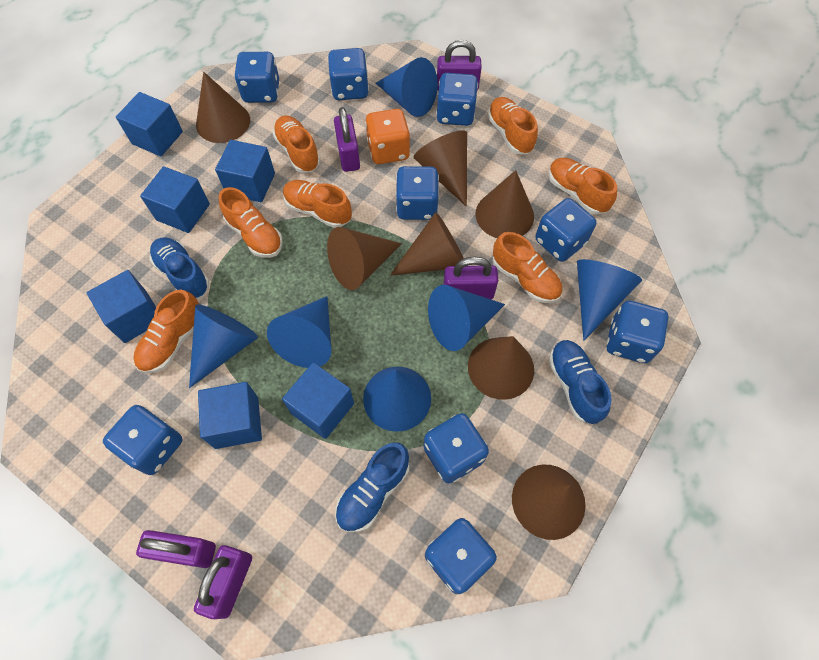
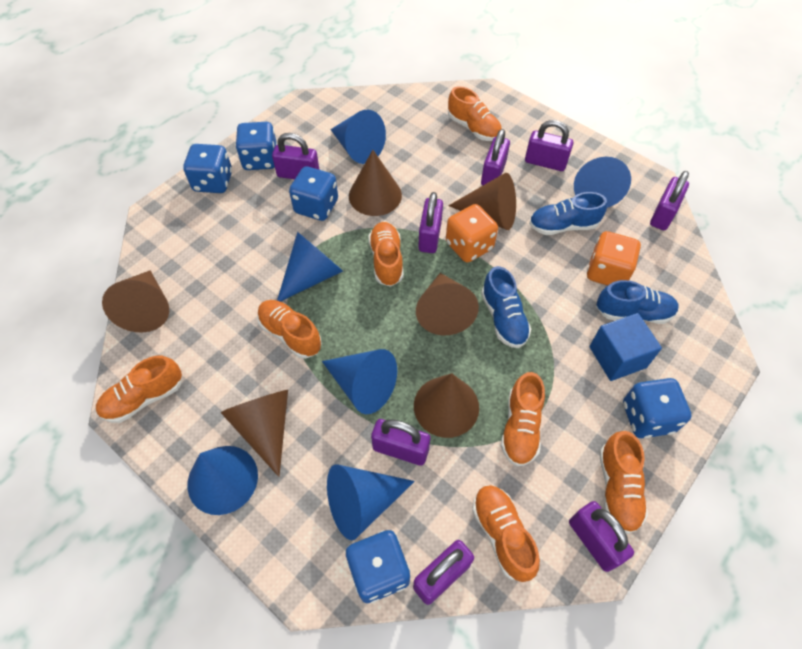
blue cube: 6 -> 1
blue dice: 9 -> 5
brown cone: 7 -> 6
orange dice: 1 -> 2
purple padlock: 5 -> 8

